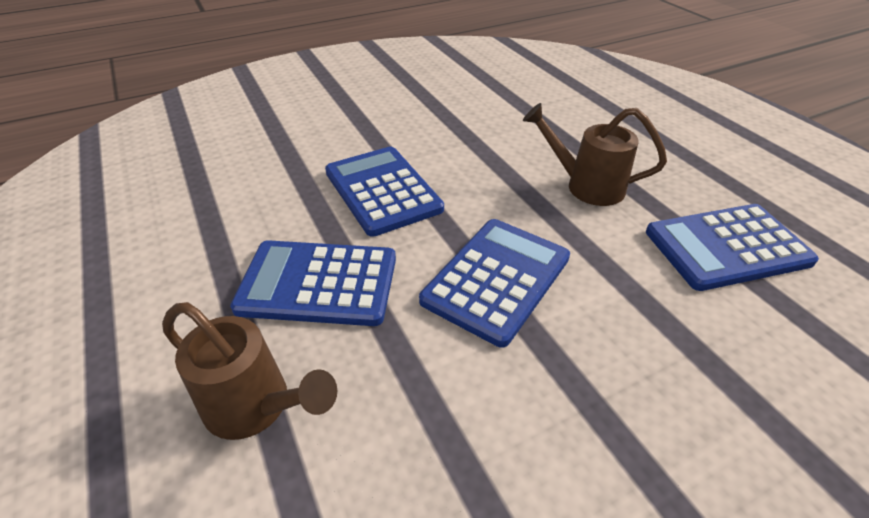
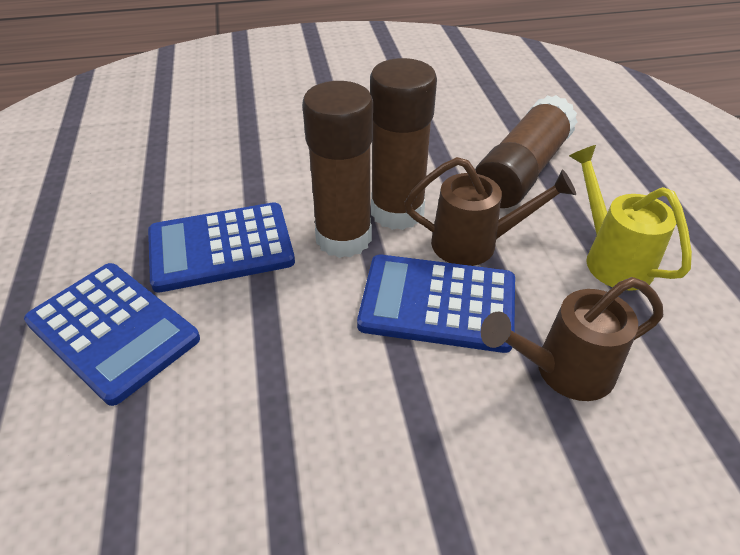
blue calculator: 4 -> 3
brown glue stick: 0 -> 3
yellow watering can: 0 -> 1

